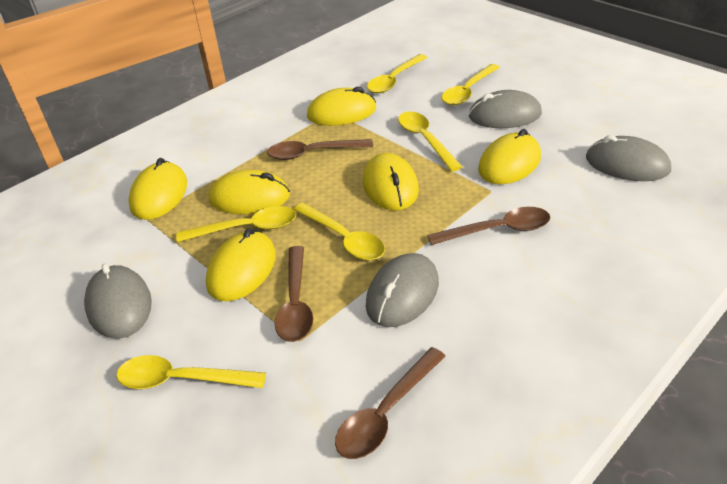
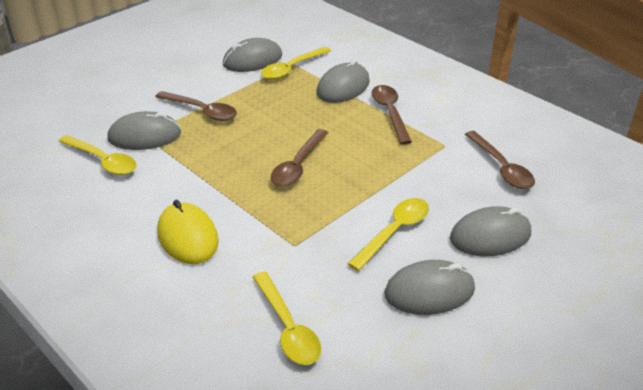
grey mouse: 4 -> 5
yellow mouse: 6 -> 1
yellow spoon: 6 -> 4

